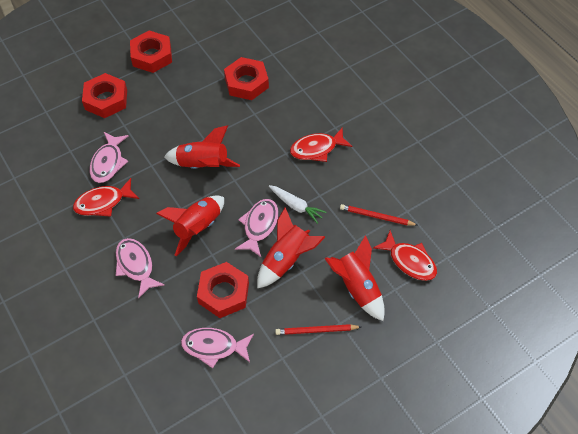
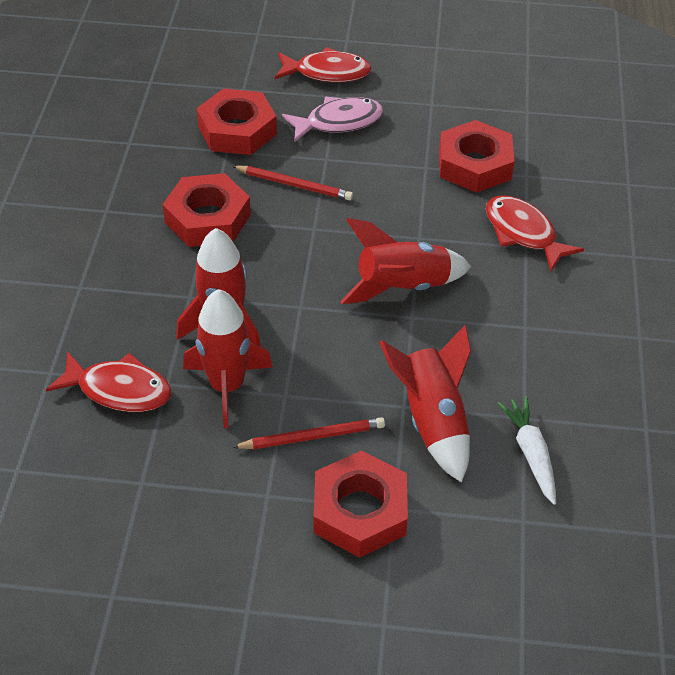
pink fish: 4 -> 1

